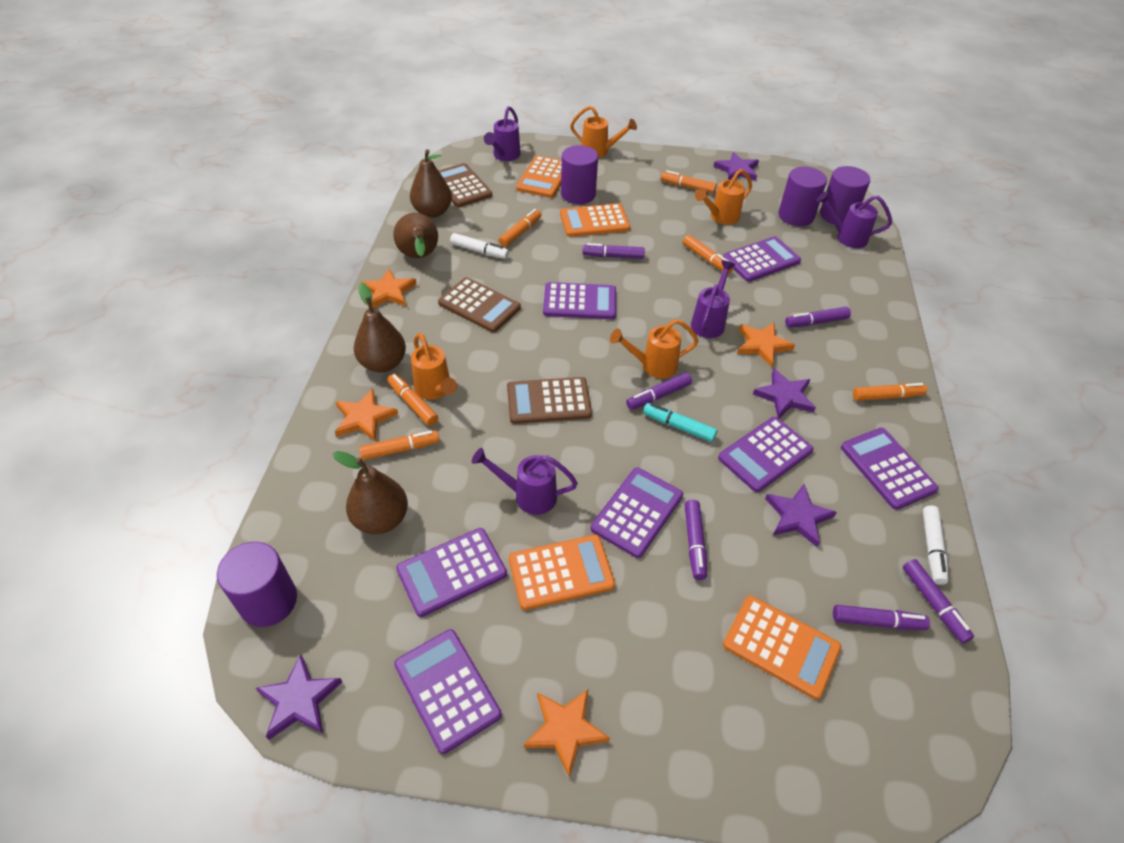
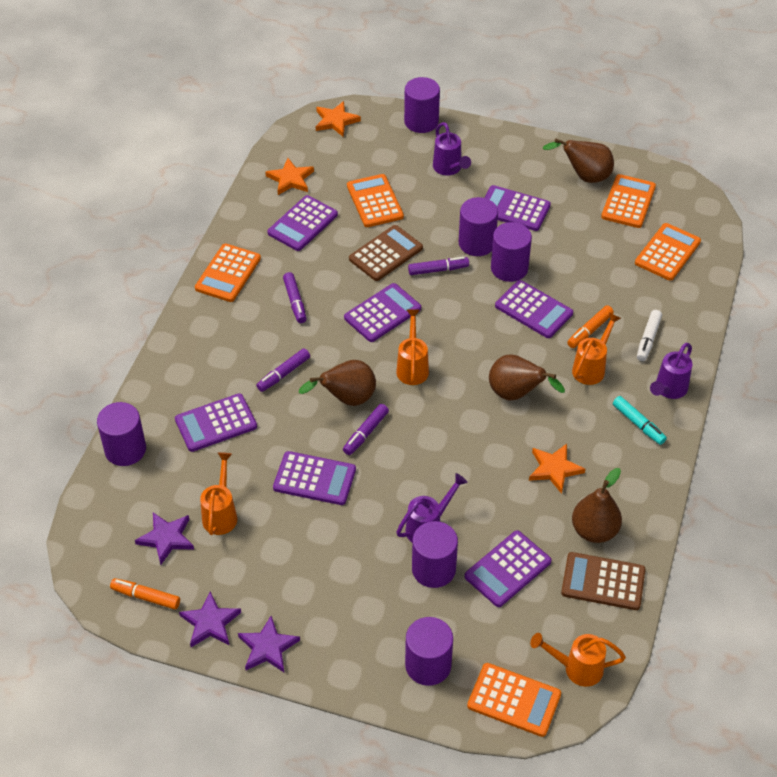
brown calculator: 3 -> 2
orange calculator: 4 -> 5
orange marker: 6 -> 2
orange star: 4 -> 3
purple cylinder: 4 -> 6
purple marker: 6 -> 4
purple star: 4 -> 3
purple watering can: 4 -> 3
white marker: 2 -> 1

